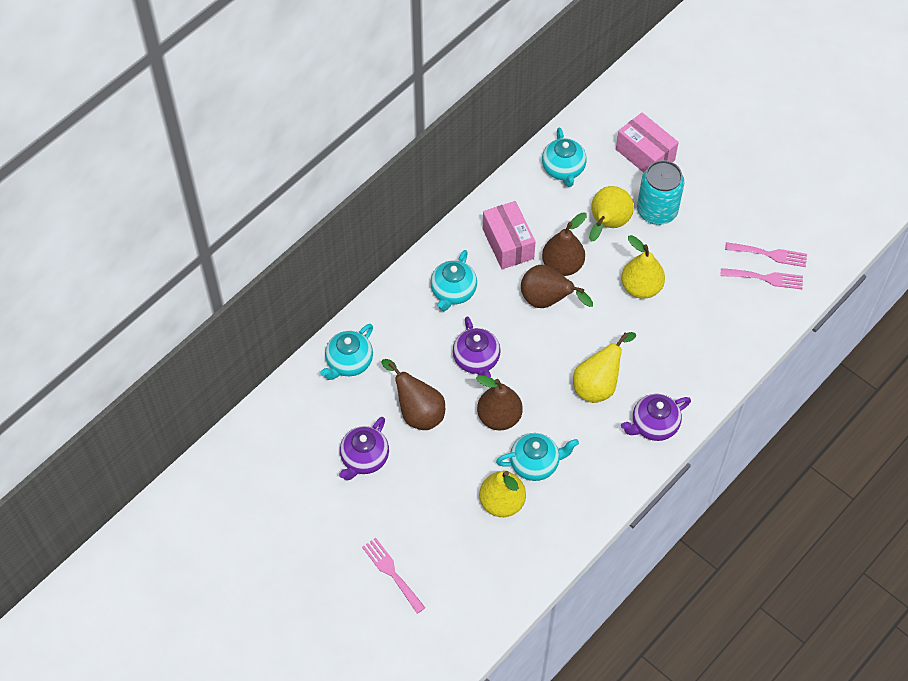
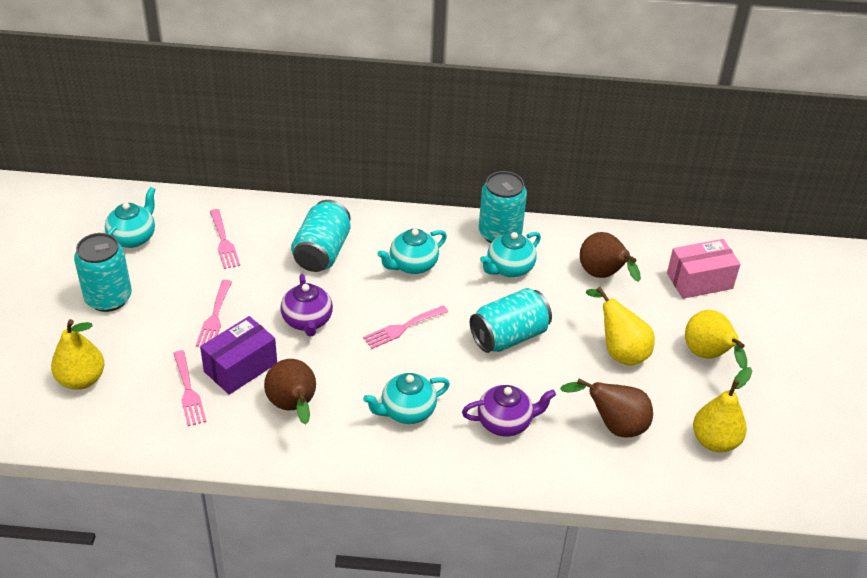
brown pear: 4 -> 3
pink box: 2 -> 1
pink fork: 3 -> 4
purple box: 0 -> 1
purple teapot: 3 -> 2
turquoise can: 1 -> 4

